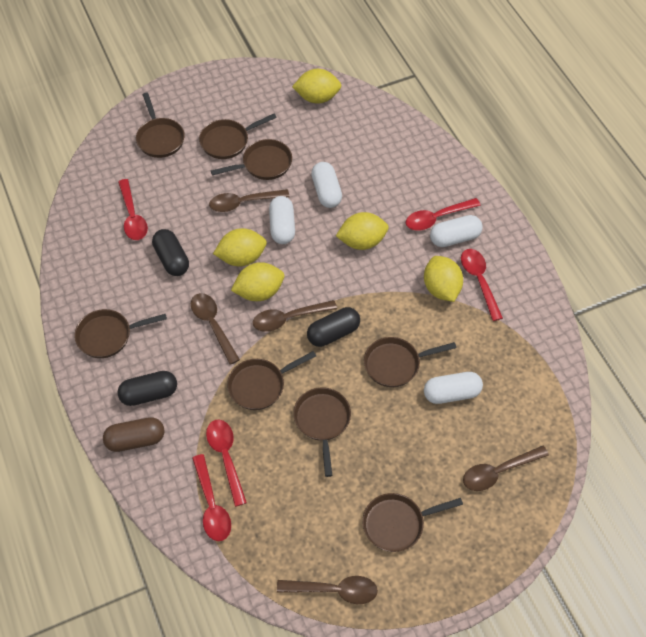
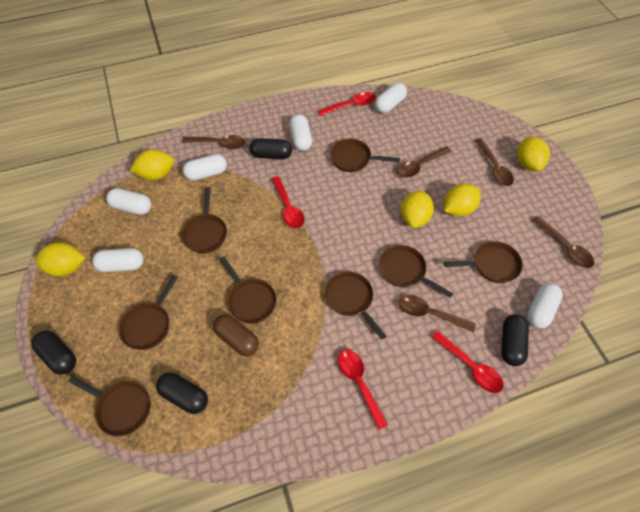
black capsule: 3 -> 4
red spoon: 5 -> 4
white capsule: 4 -> 6

